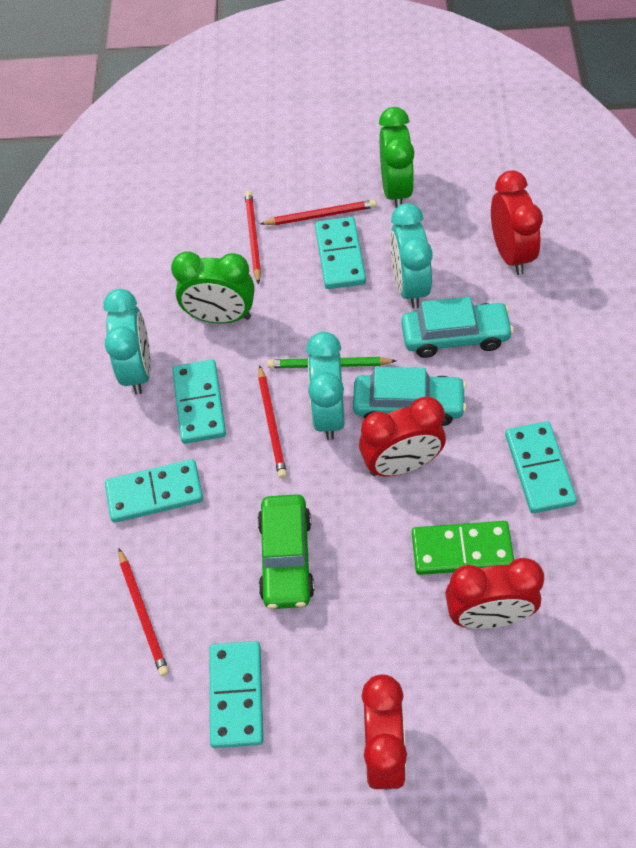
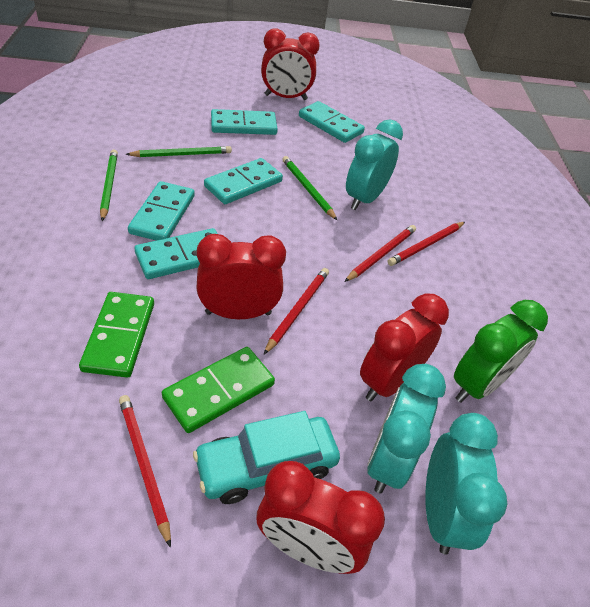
green car: 1 -> 0
green clock: 2 -> 1
green domino: 1 -> 2
green pencil: 1 -> 3
turquoise car: 2 -> 1

